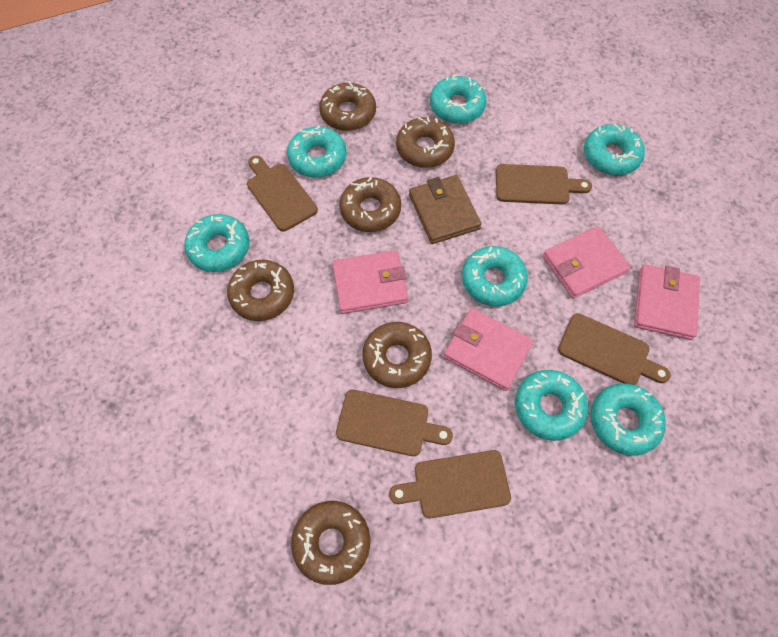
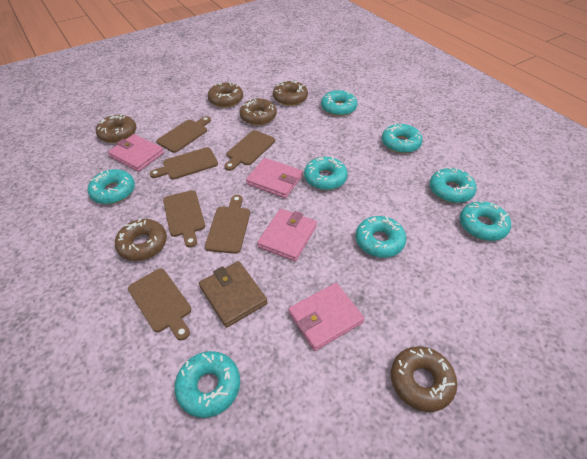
brown cutting board: 5 -> 6
turquoise donut: 7 -> 8

